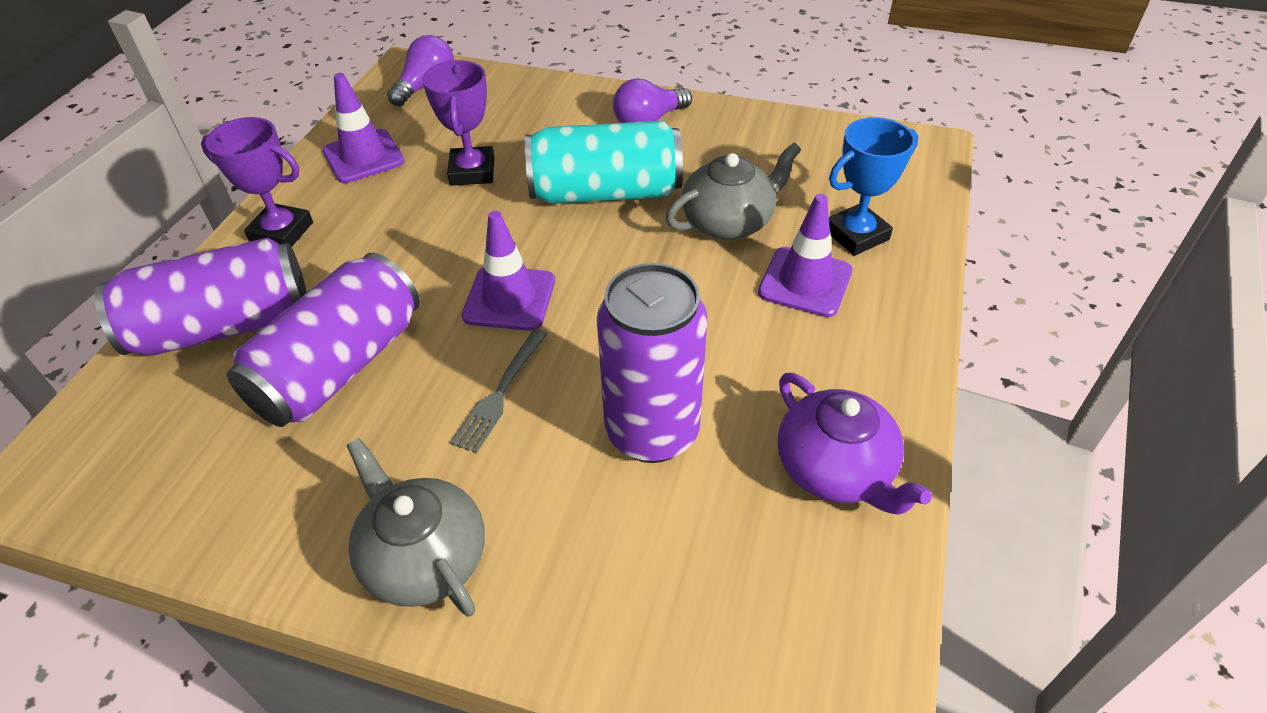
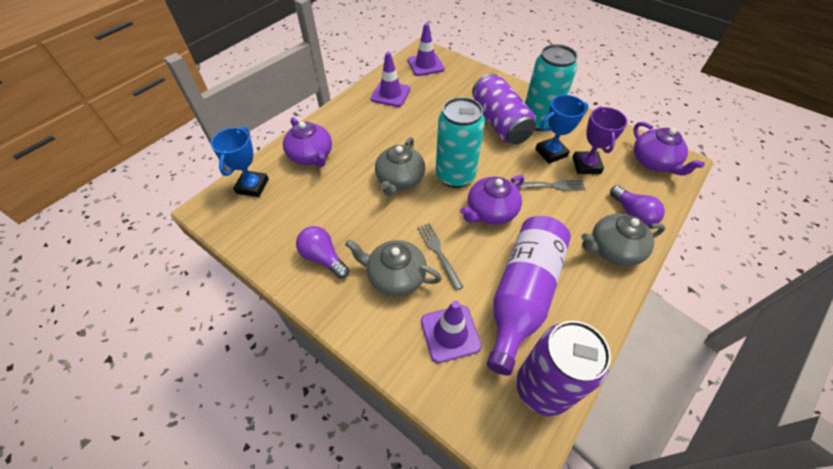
blue trophy: 1 -> 2
grey fork: 1 -> 2
grey teapot: 2 -> 3
purple bottle: 0 -> 1
purple can: 3 -> 2
purple teapot: 1 -> 3
purple trophy: 2 -> 1
turquoise can: 1 -> 2

